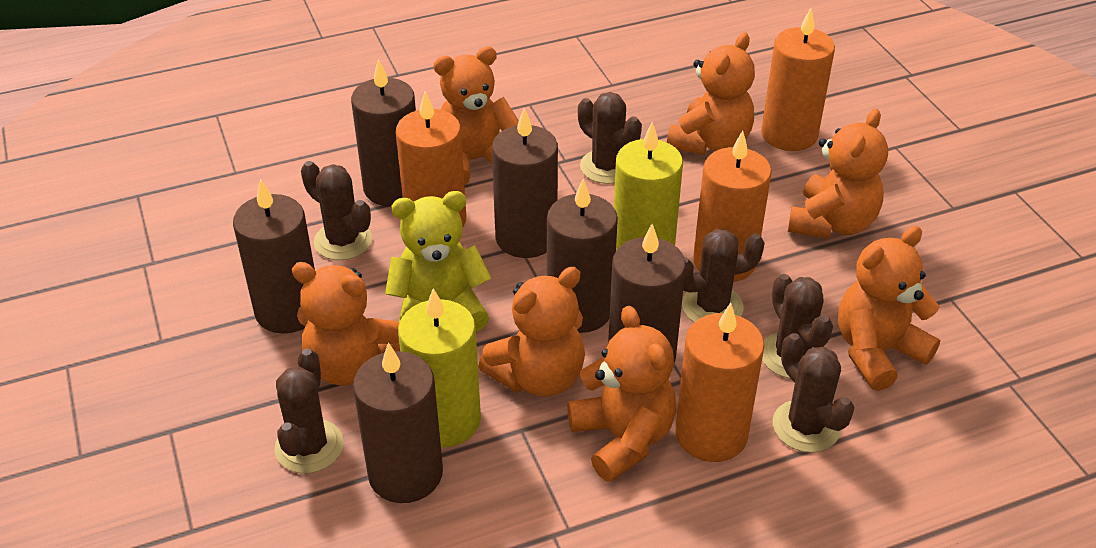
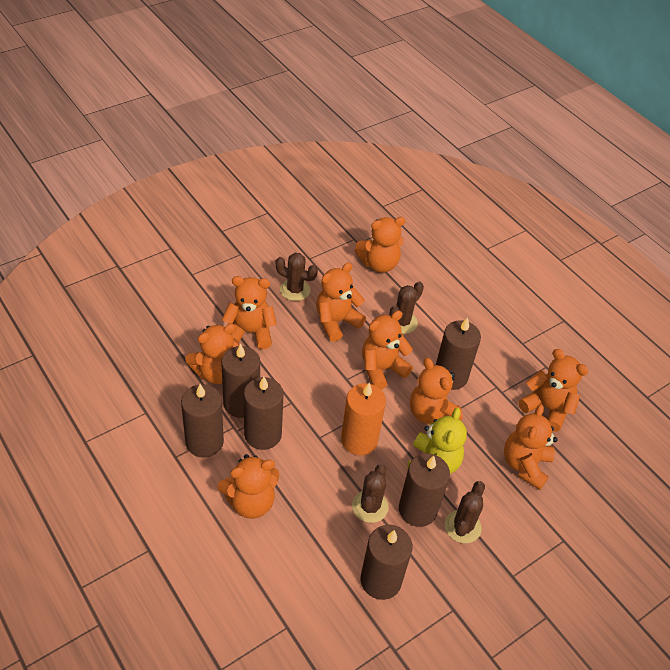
brown cactus: 6 -> 4
orange candle: 4 -> 1
orange teddy bear: 7 -> 9
yellow candle: 2 -> 0

